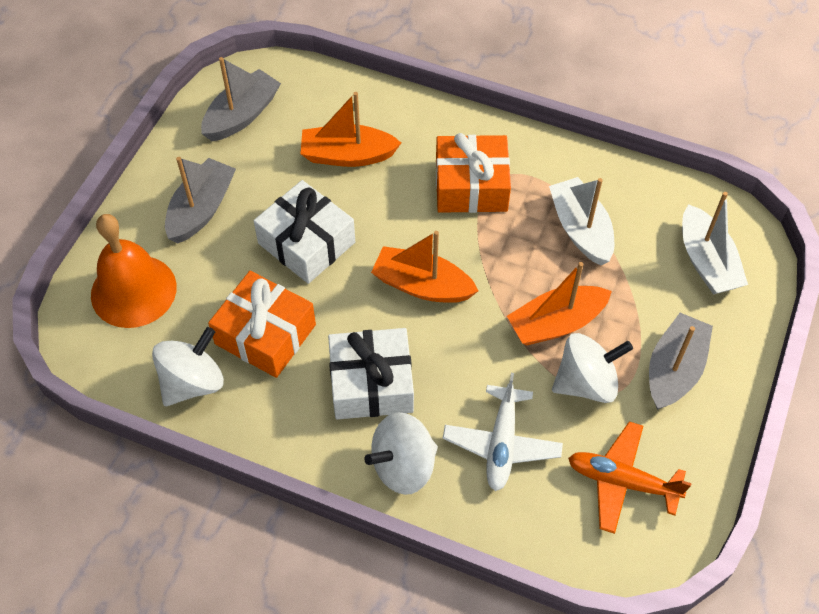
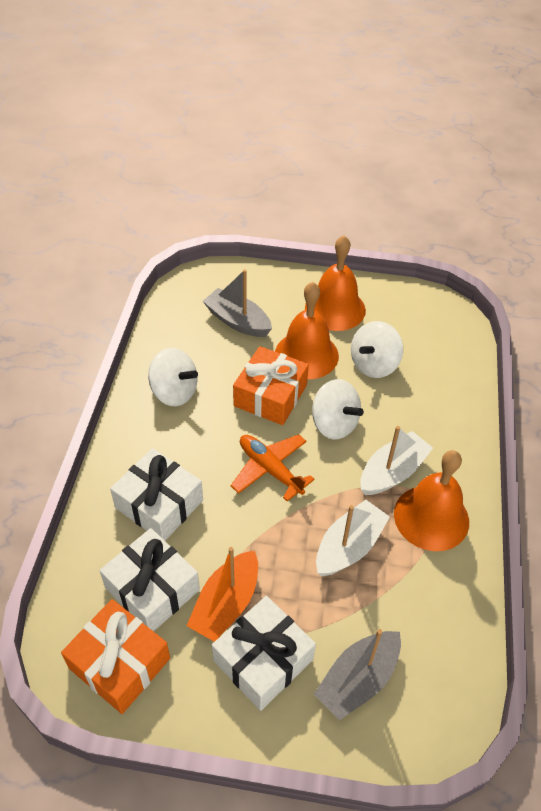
grey boat: 3 -> 2
orange bell: 1 -> 3
orange boat: 3 -> 1
white gift: 2 -> 3
white plane: 1 -> 0

